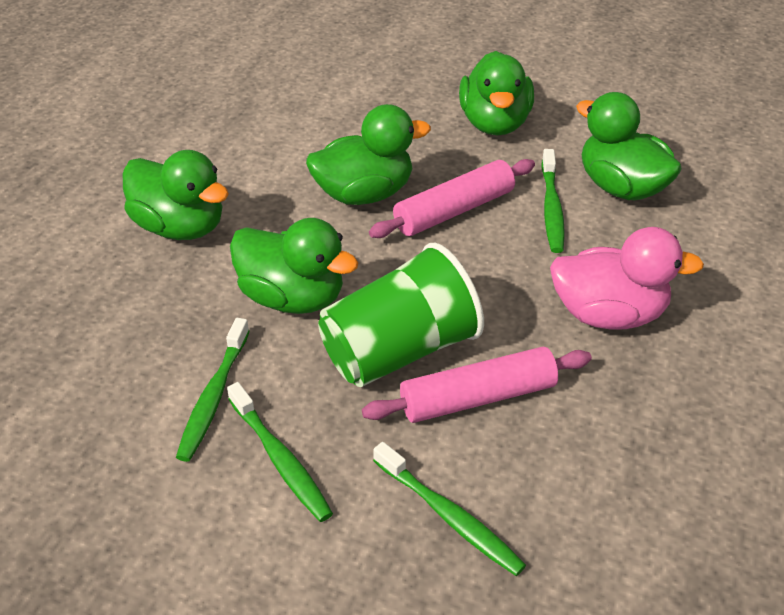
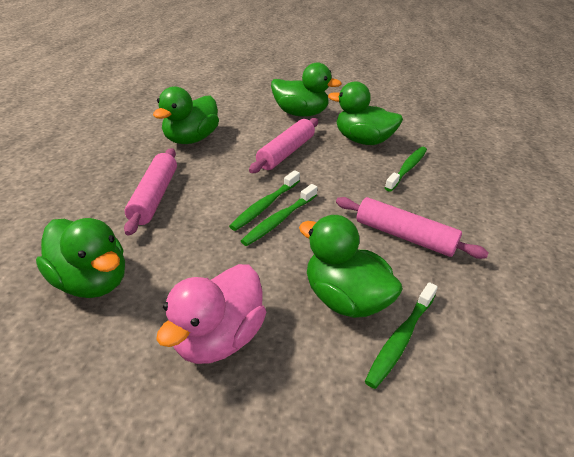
green cup: 1 -> 0
pink rolling pin: 2 -> 3

